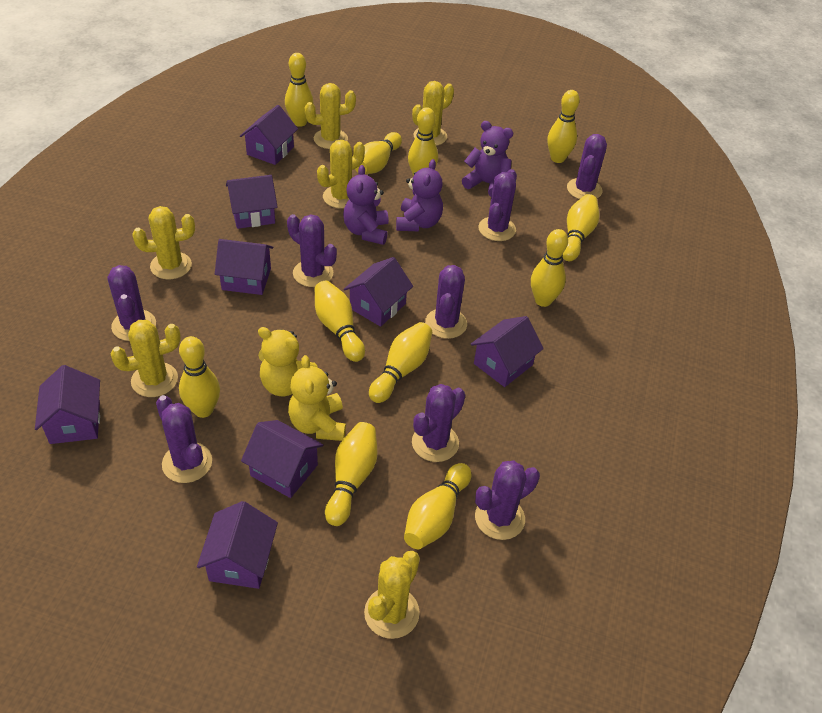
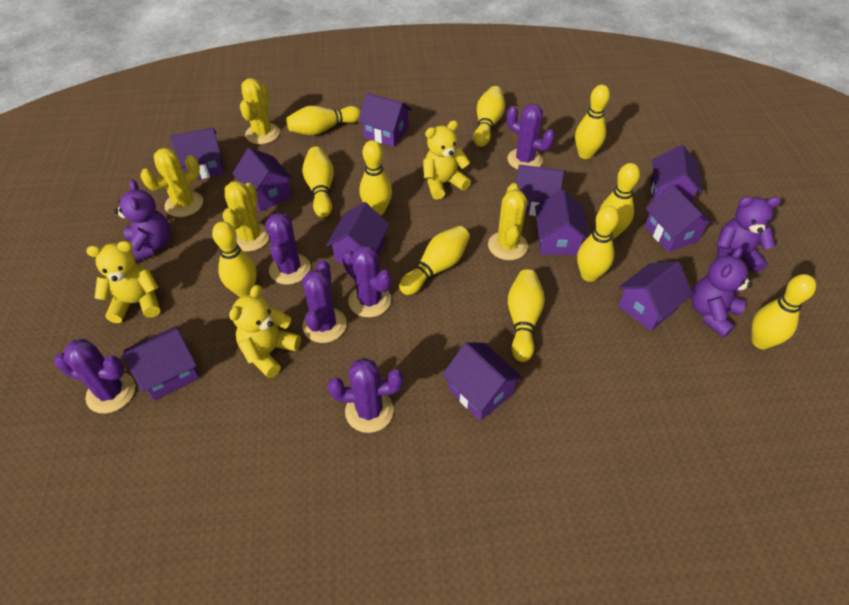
purple cactus: 8 -> 6
purple house: 8 -> 11
yellow cactus: 6 -> 4
yellow teddy bear: 2 -> 3

